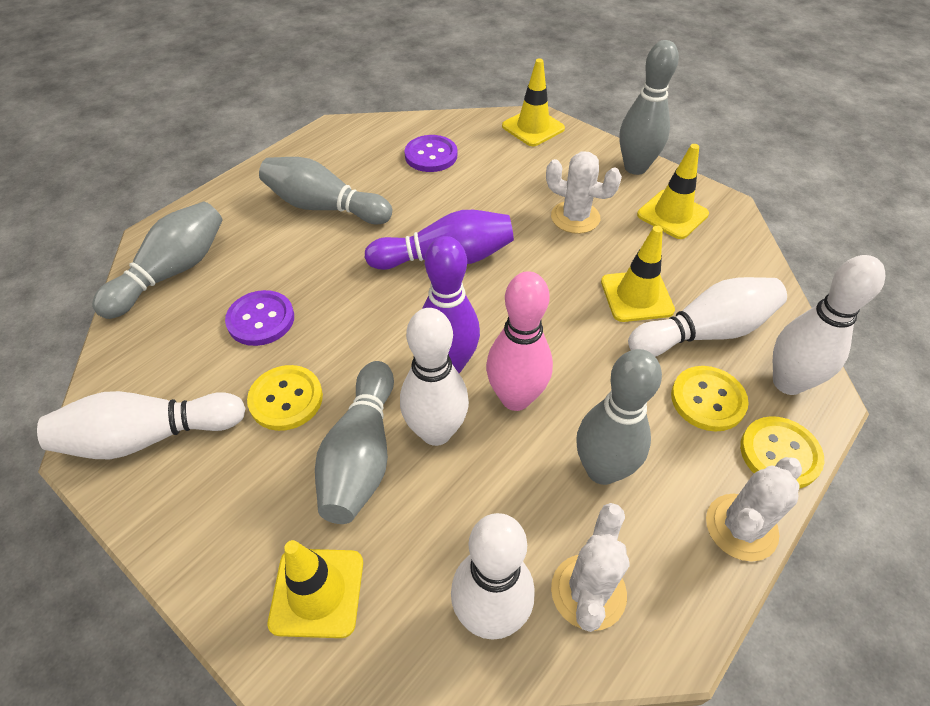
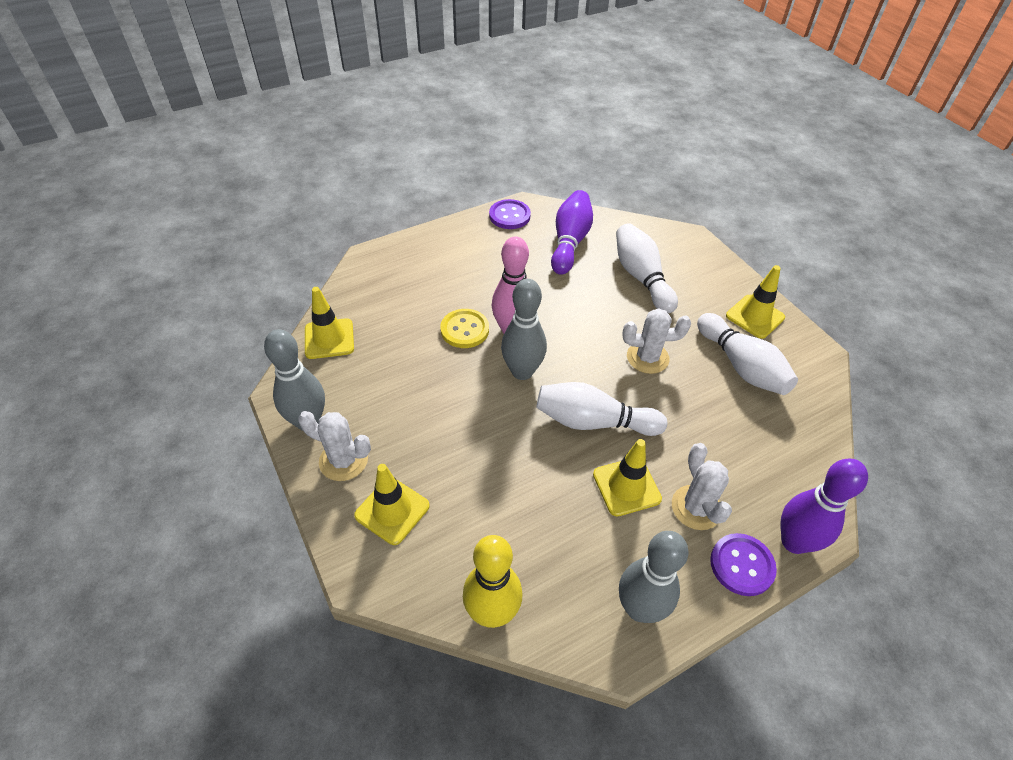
grey bowling pin: 5 -> 3
white bowling pin: 5 -> 3
yellow bowling pin: 0 -> 1
yellow button: 3 -> 1

